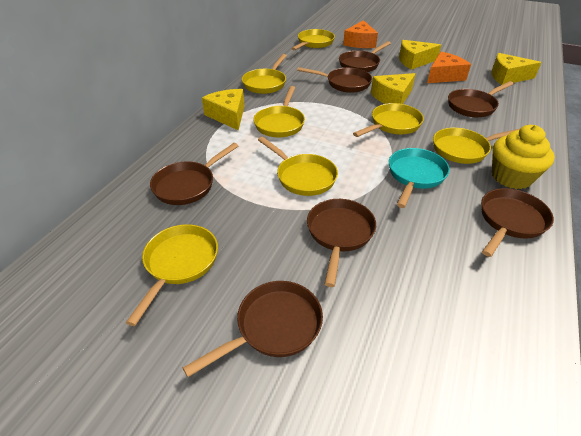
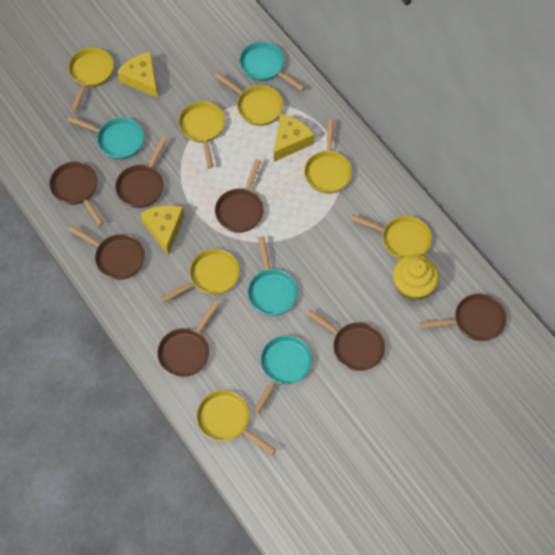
orange cheese: 2 -> 0
turquoise pan: 1 -> 4
yellow cheese: 4 -> 3

